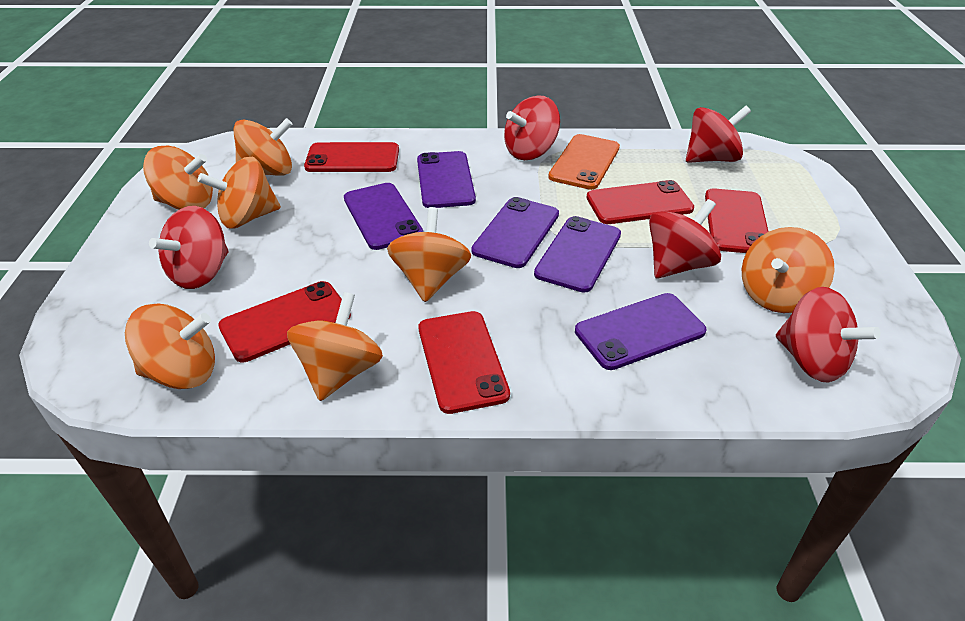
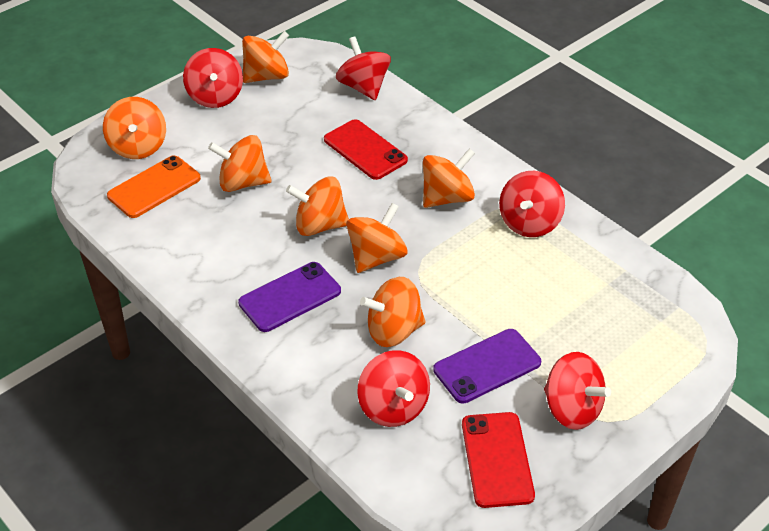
purple phone: 5 -> 2
red phone: 5 -> 2

